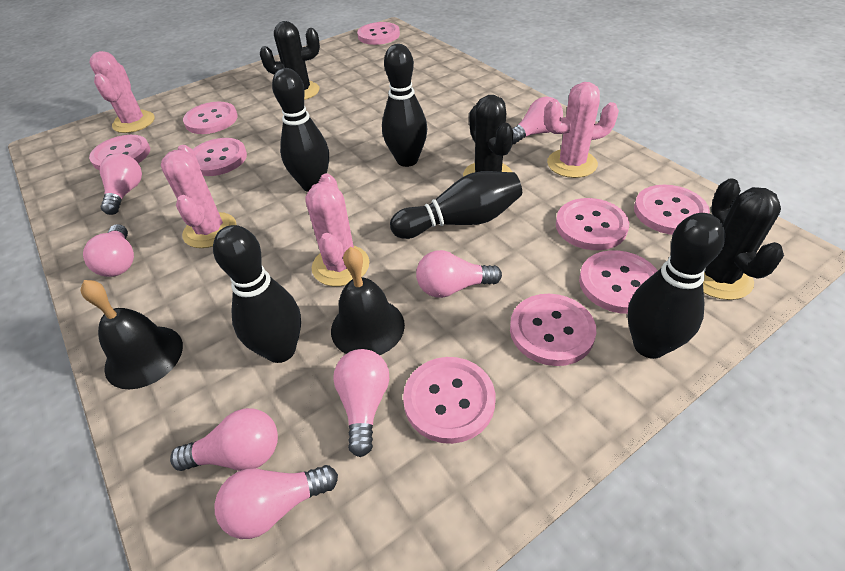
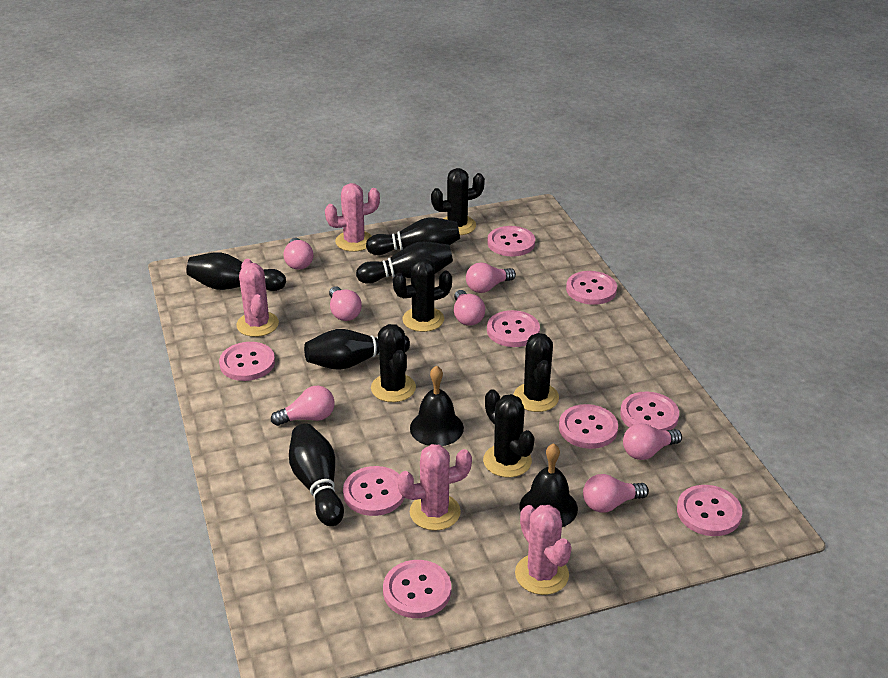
black cactus: 3 -> 5

